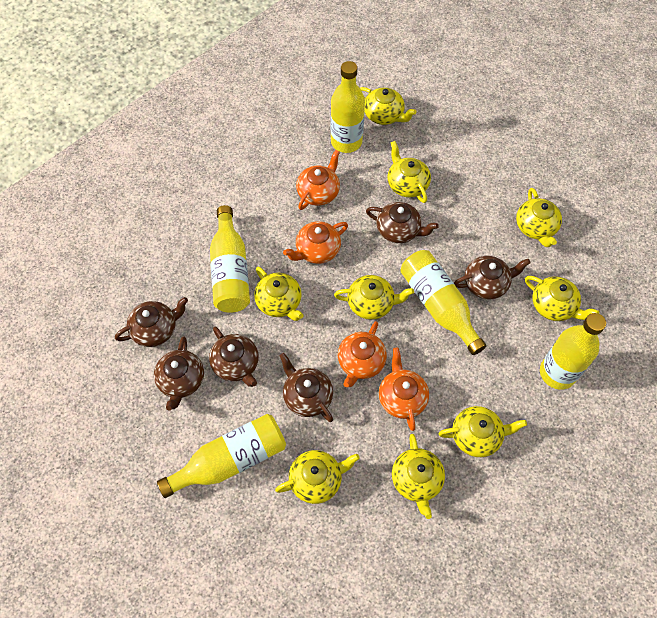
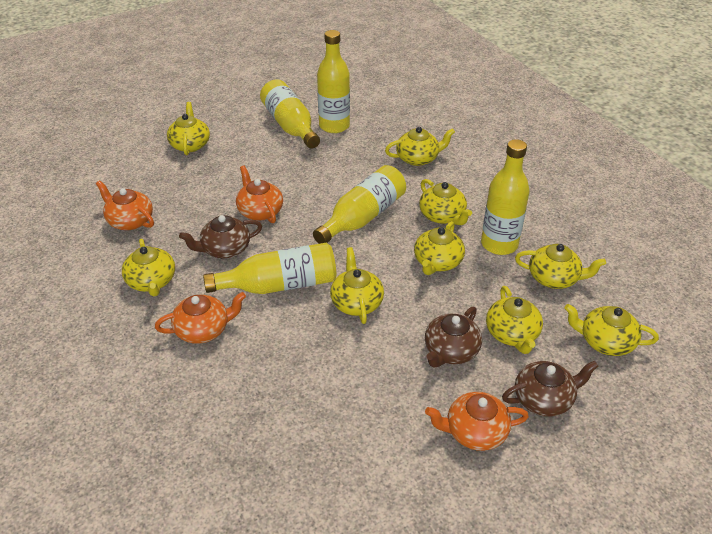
brown teapot: 6 -> 3

